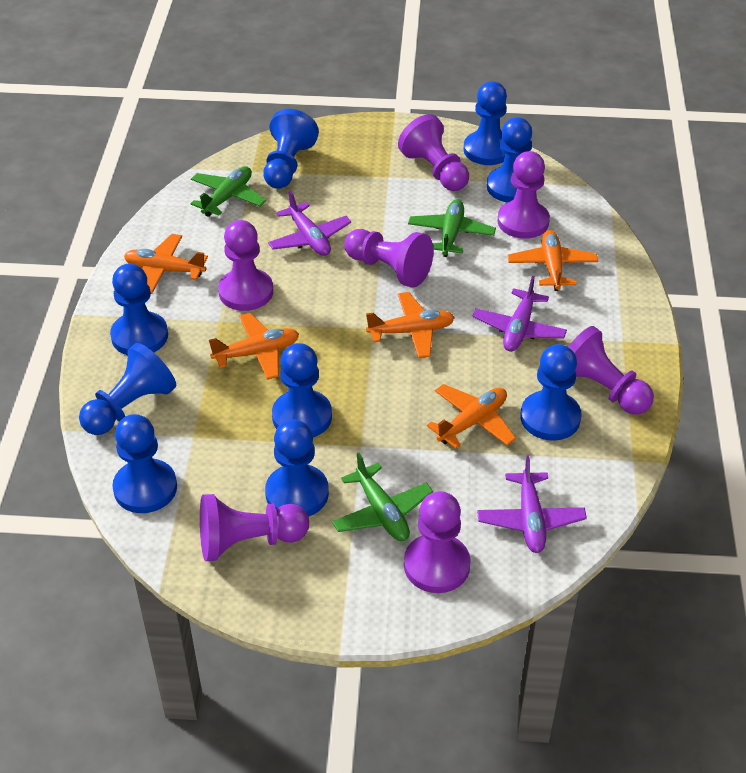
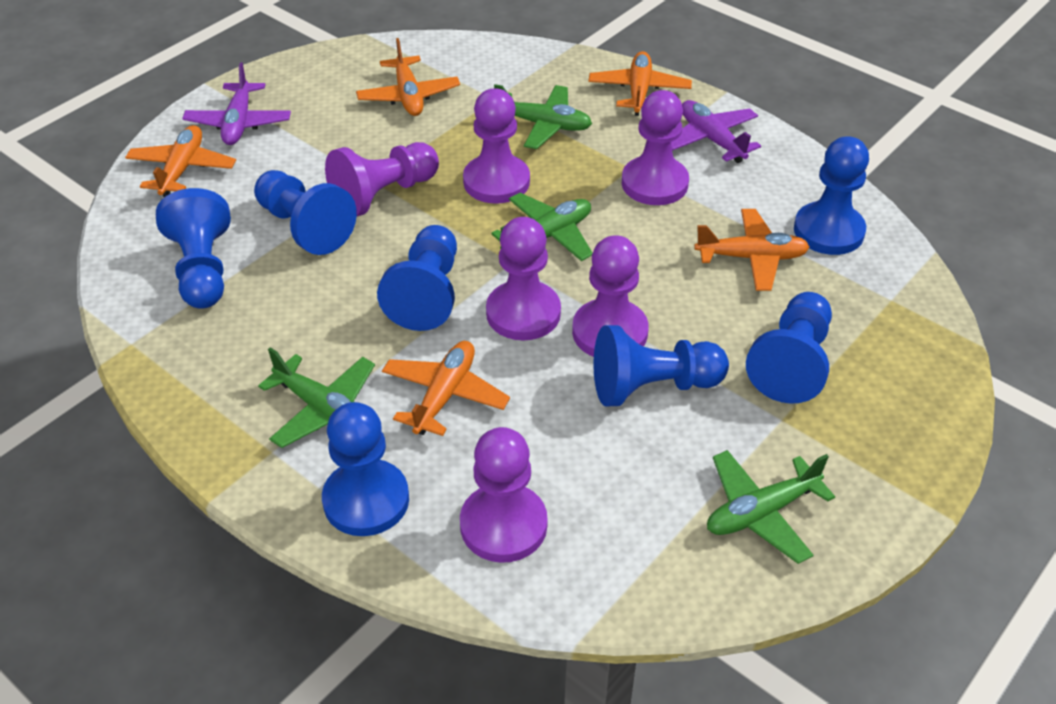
blue pawn: 9 -> 7
green plane: 3 -> 4
purple pawn: 7 -> 6
purple plane: 3 -> 2

